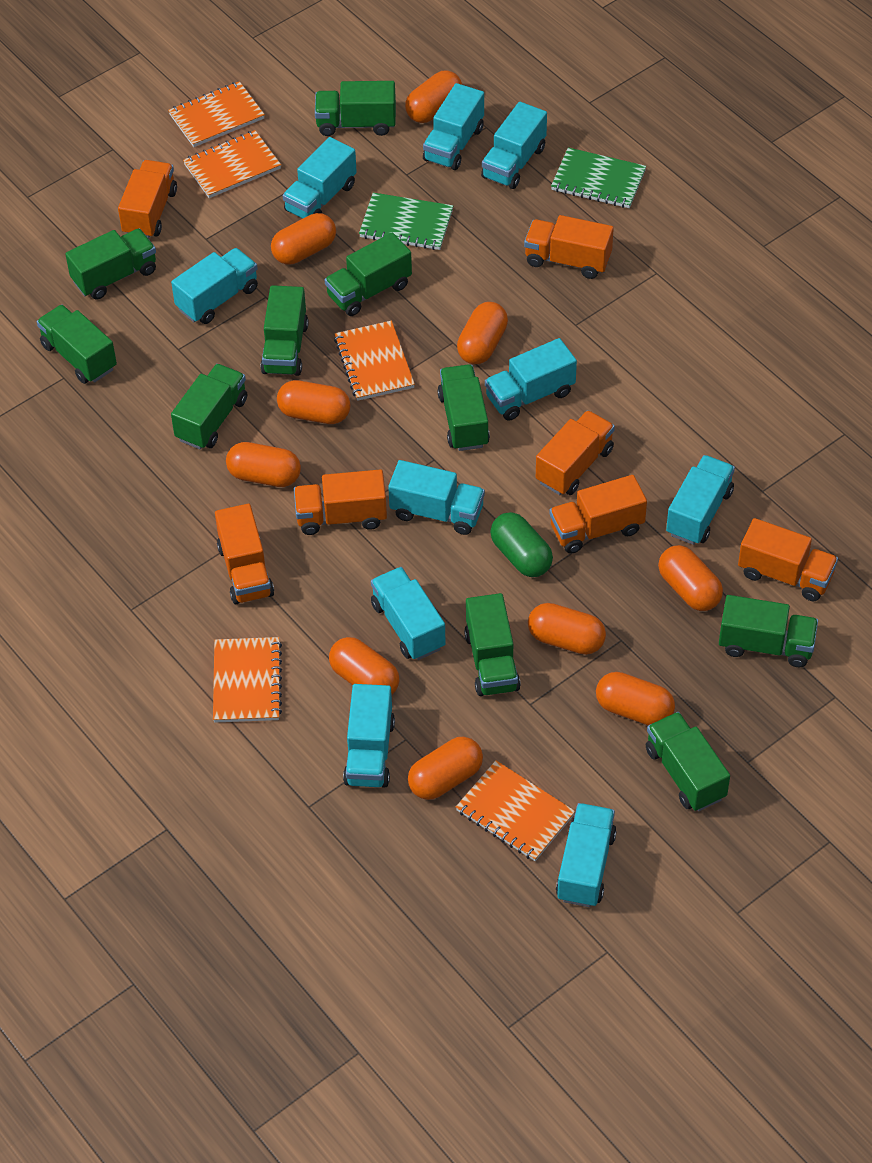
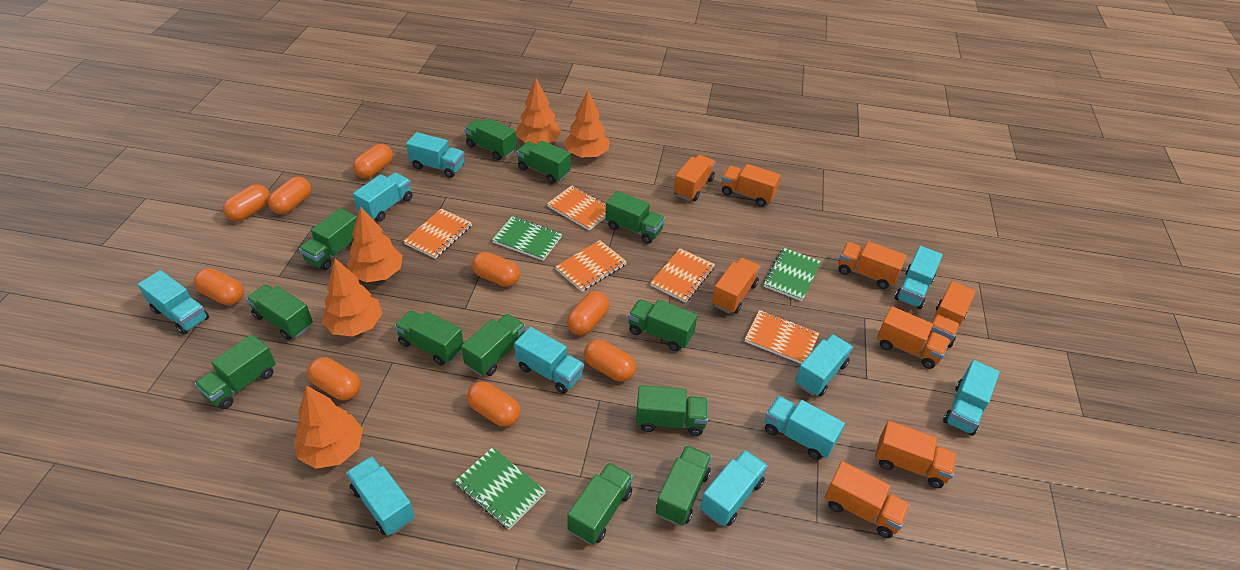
green capsule: 1 -> 0
green notebook: 2 -> 3
green truck: 10 -> 12
orange capsule: 10 -> 9
orange tree: 0 -> 5
orange truck: 7 -> 8

